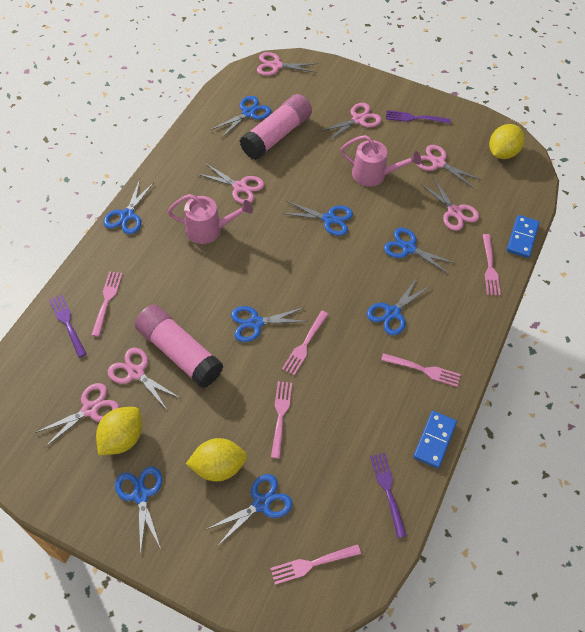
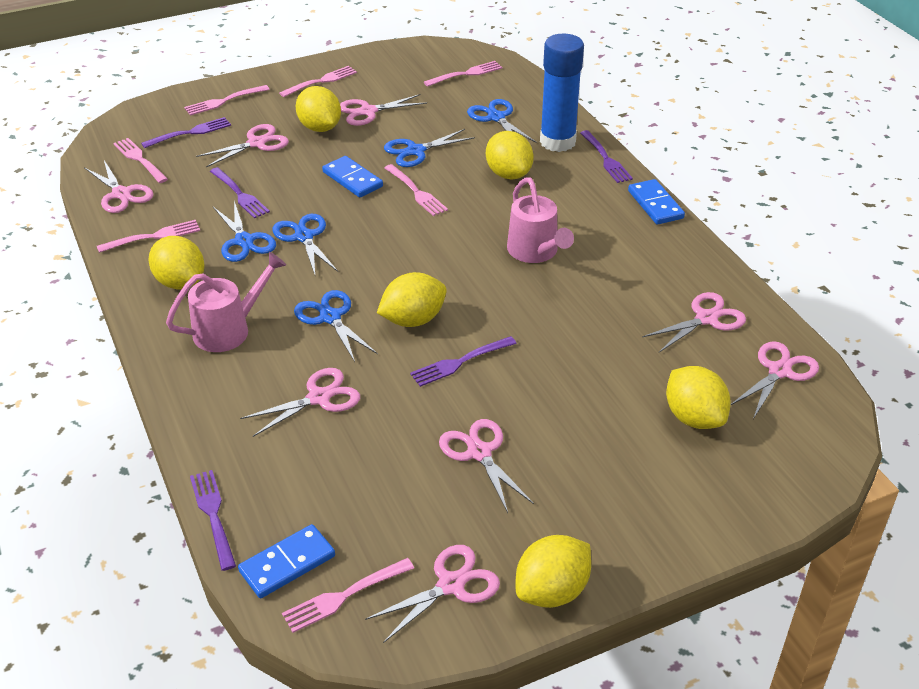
blue domino: 2 -> 3
blue glue stick: 0 -> 1
blue scissors: 8 -> 5
pink fork: 6 -> 7
pink glue stick: 2 -> 0
pink scissors: 7 -> 8
purple fork: 3 -> 5
yellow lemon: 3 -> 6

